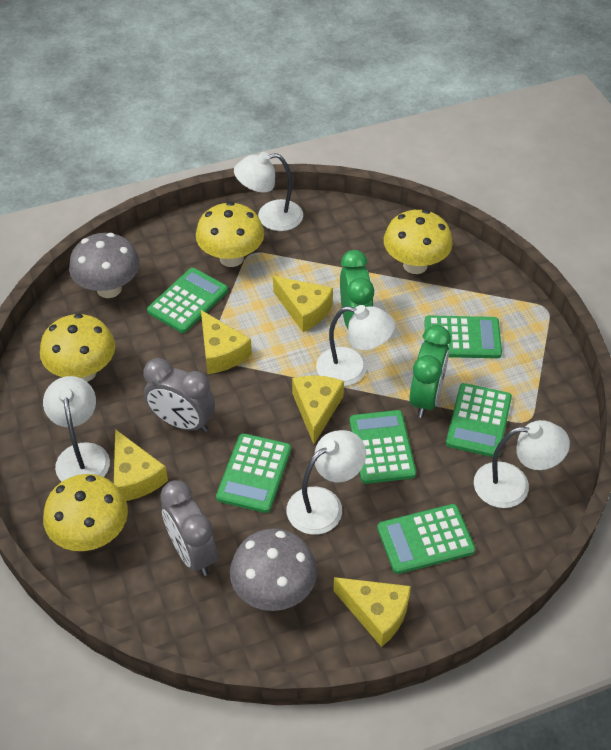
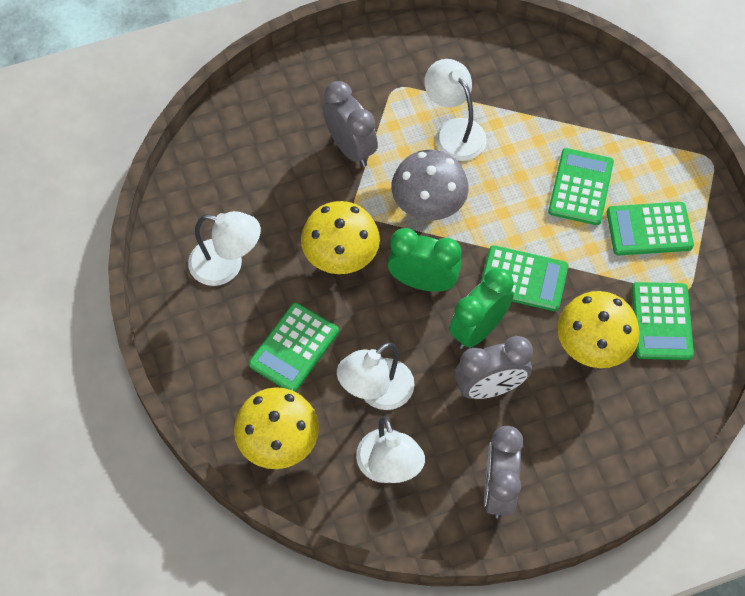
green calculator: 6 -> 5
grey clock: 2 -> 3
grey mushroom: 2 -> 1
white lamp: 5 -> 4
yellow cheese: 5 -> 0
yellow mushroom: 4 -> 3

